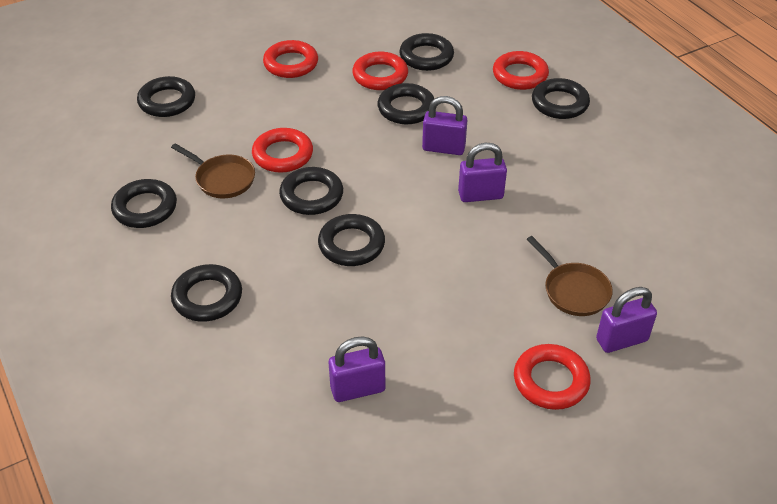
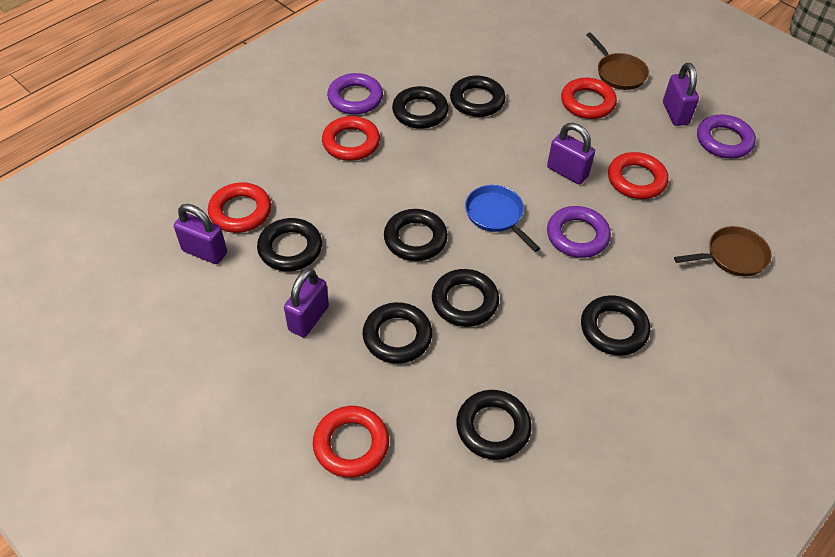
blue pan: 0 -> 1
purple ring: 0 -> 3

